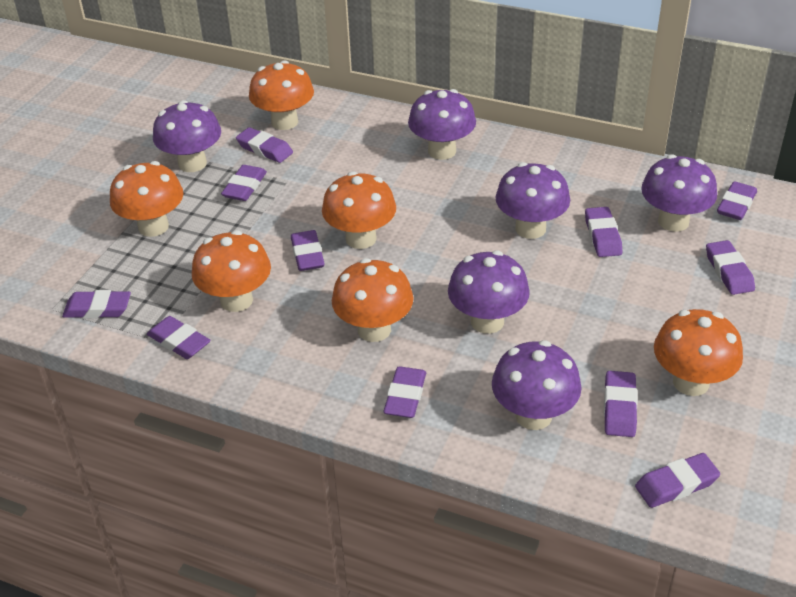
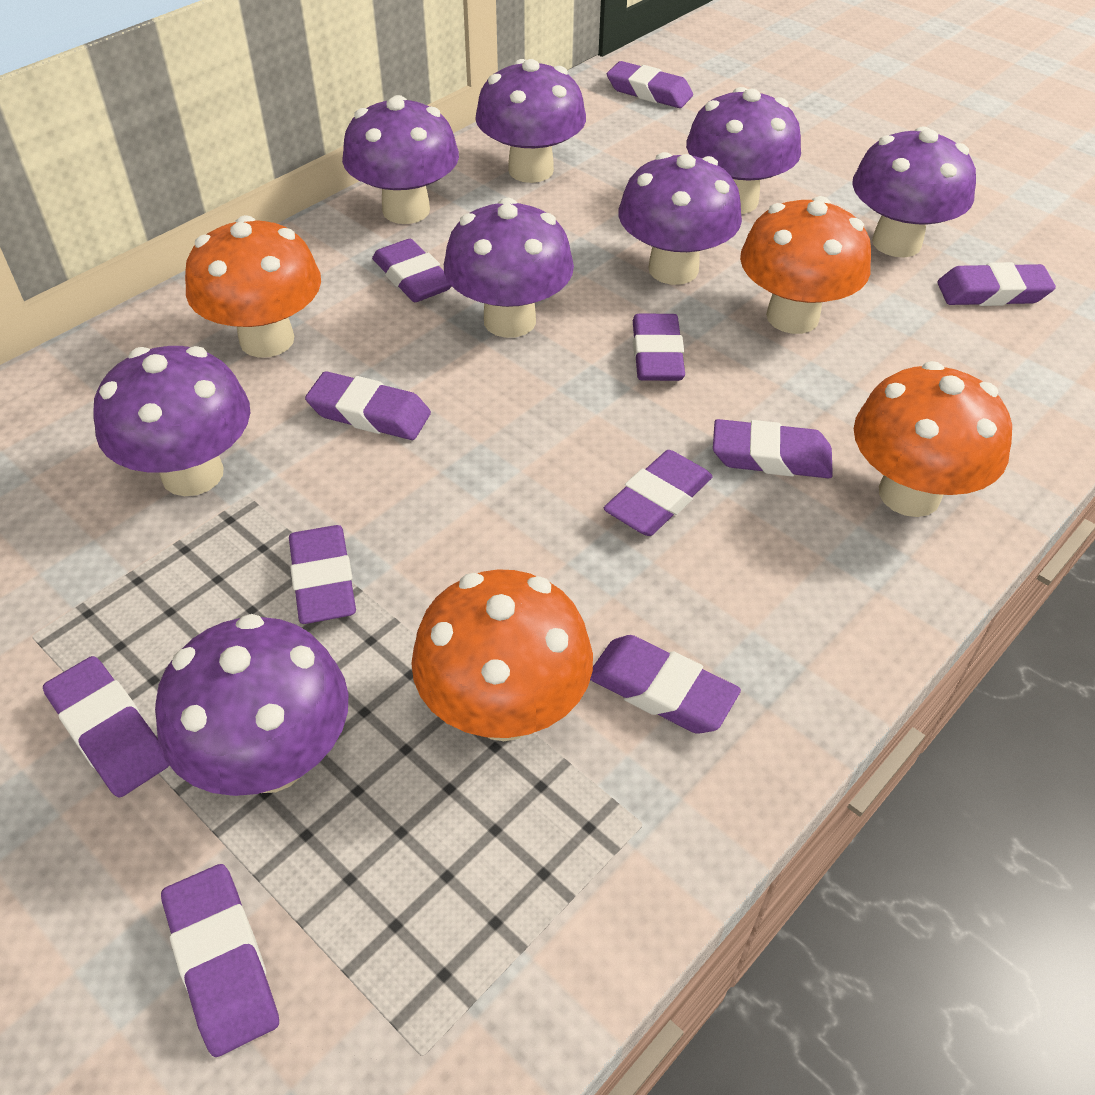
orange mushroom: 6 -> 4
purple mushroom: 6 -> 8

